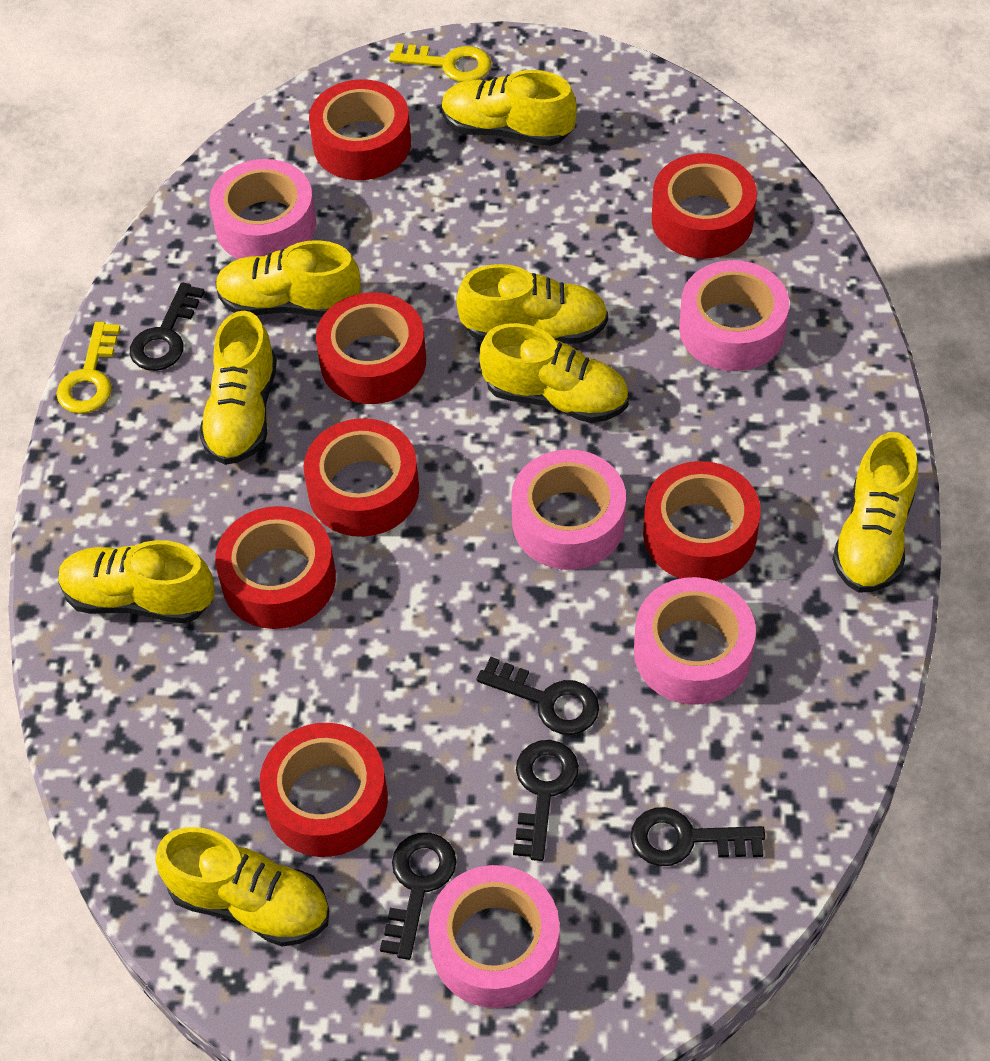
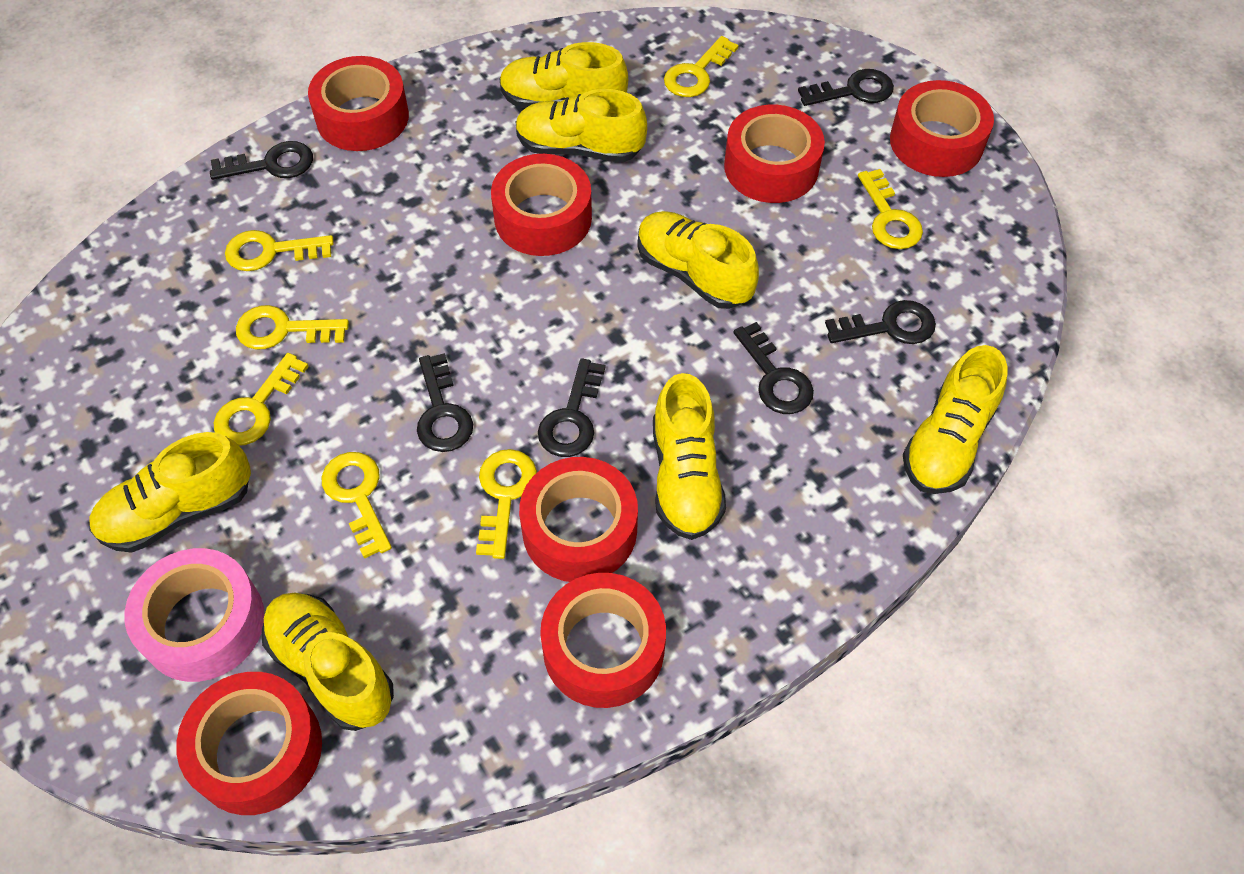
black key: 5 -> 6
pink tape: 5 -> 1
yellow key: 2 -> 7
yellow shoe: 8 -> 7

